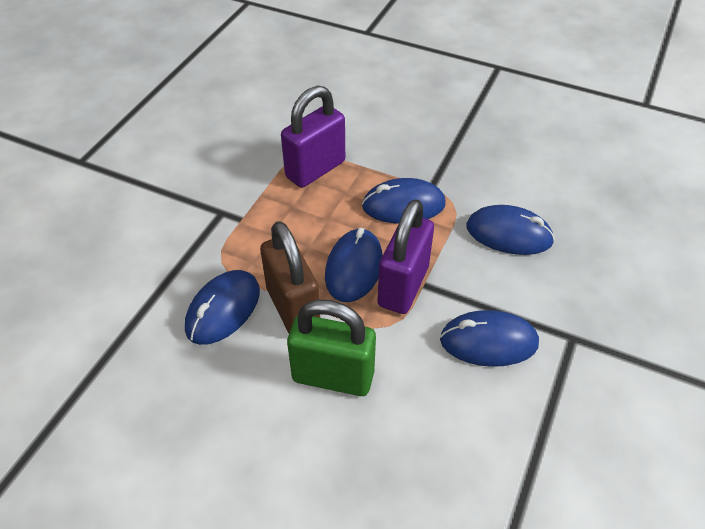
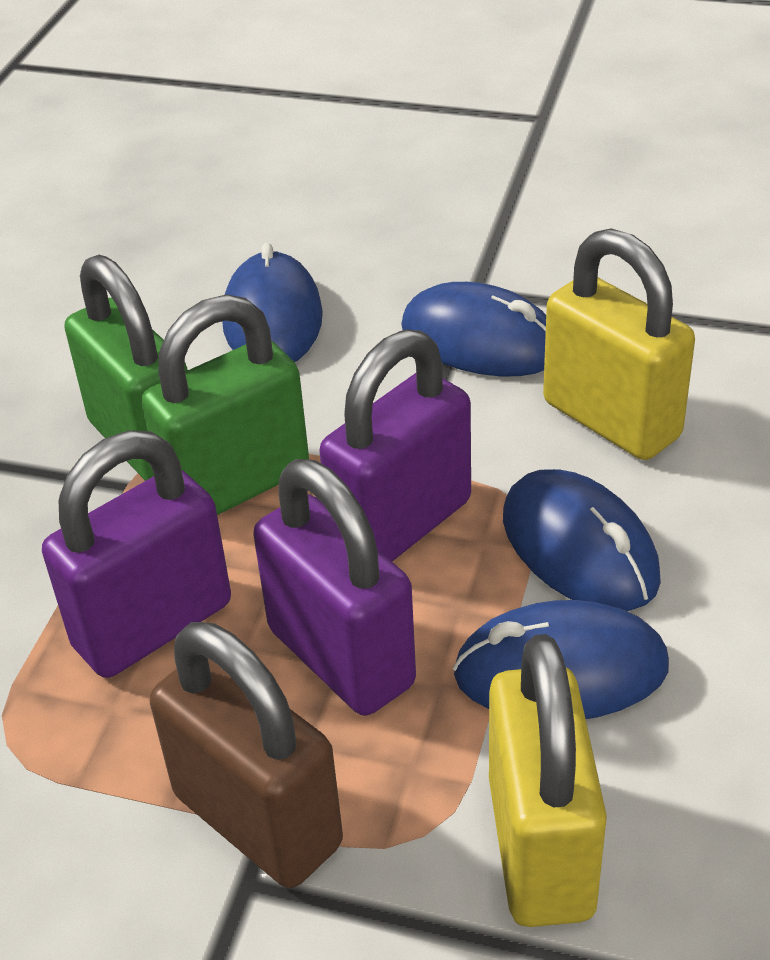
blue mouse: 5 -> 4
green padlock: 1 -> 2
purple padlock: 2 -> 3
yellow padlock: 0 -> 2

